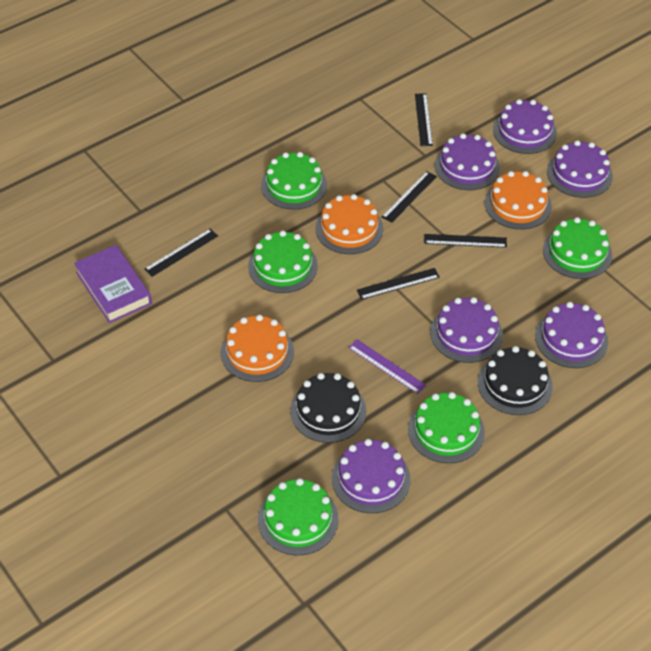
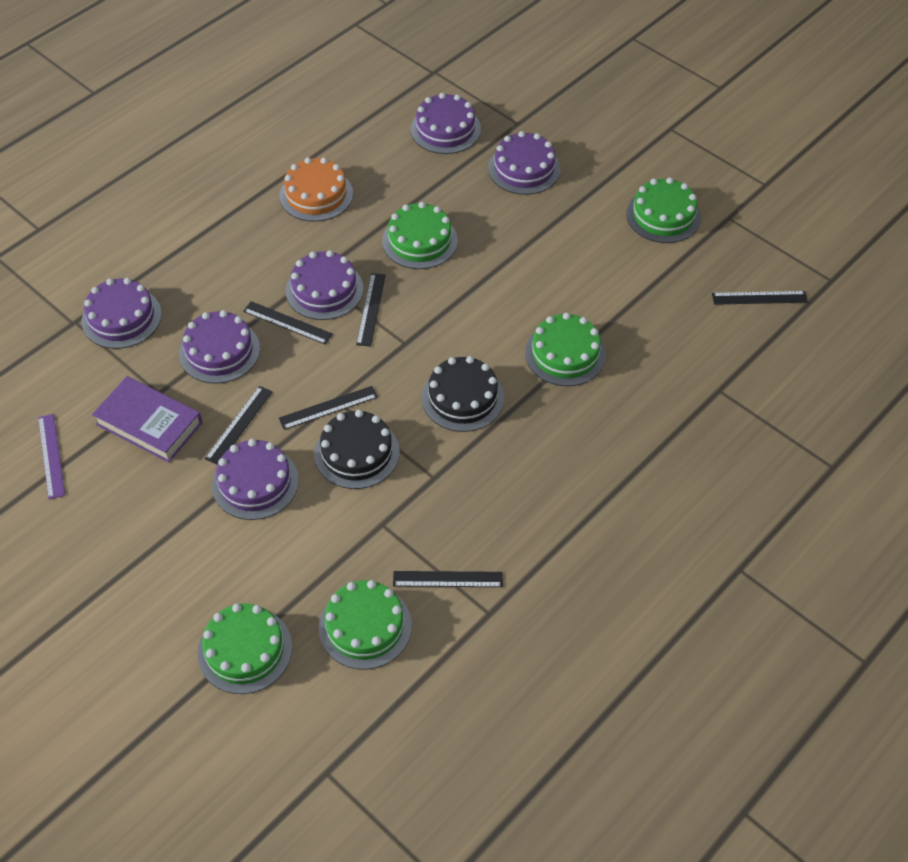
black ruler: 5 -> 6
orange cake: 3 -> 1

